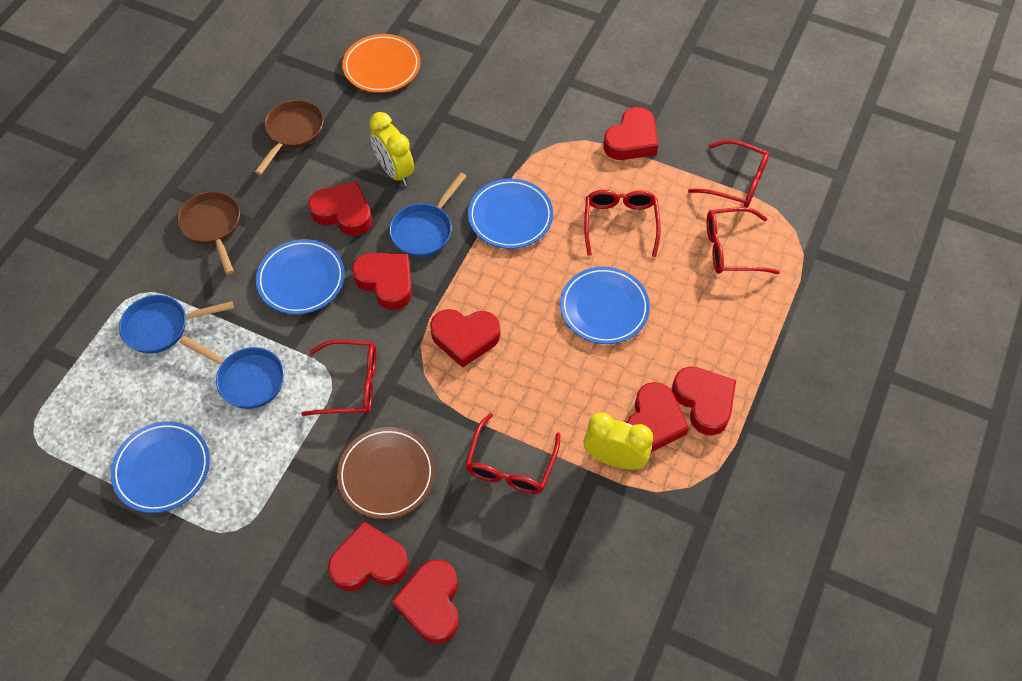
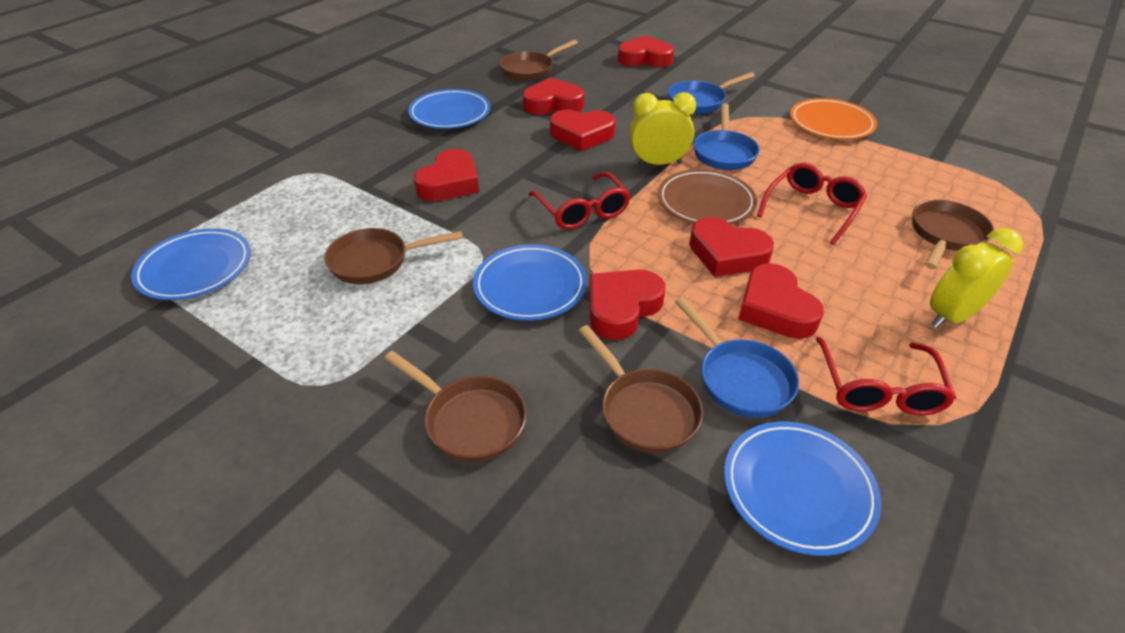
brown pan: 2 -> 5
red glasses: 5 -> 3
red heart: 8 -> 7

